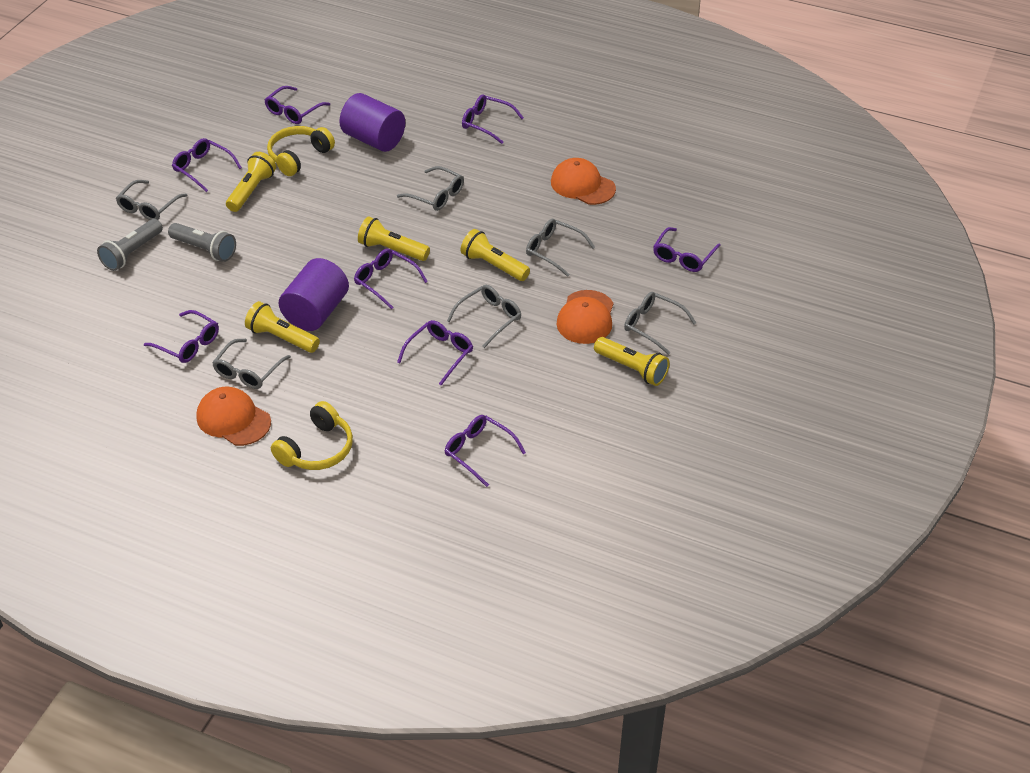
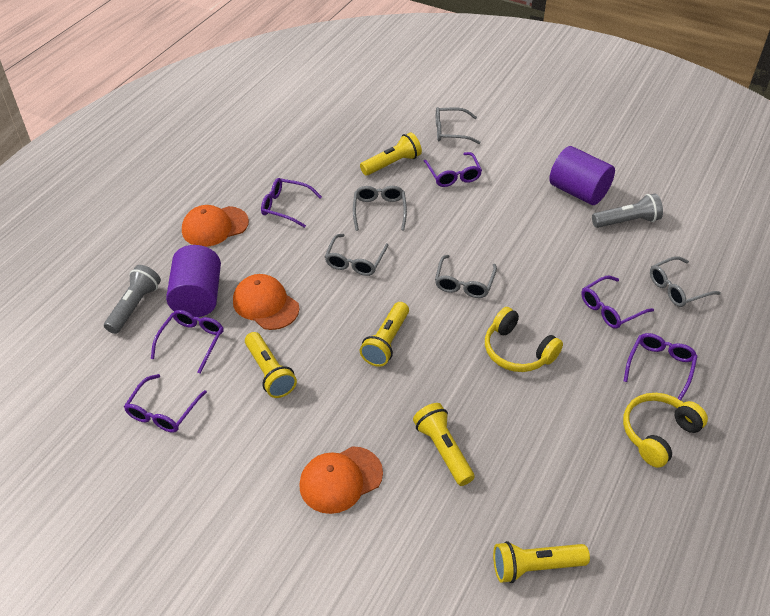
grey glasses: 6 -> 5
purple glasses: 8 -> 6

